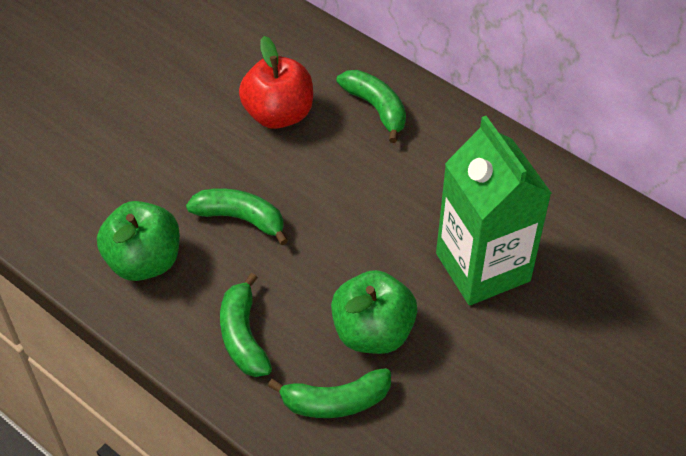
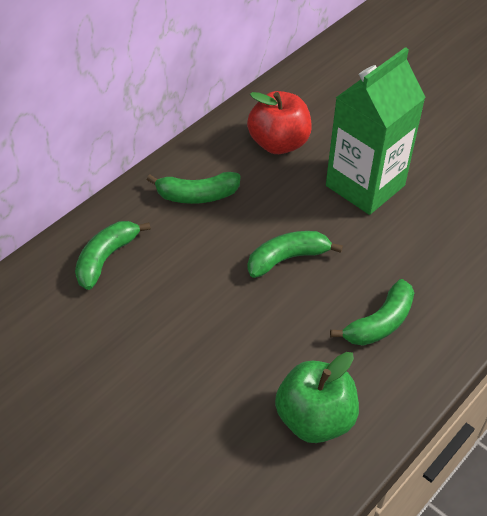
green apple: 2 -> 1

